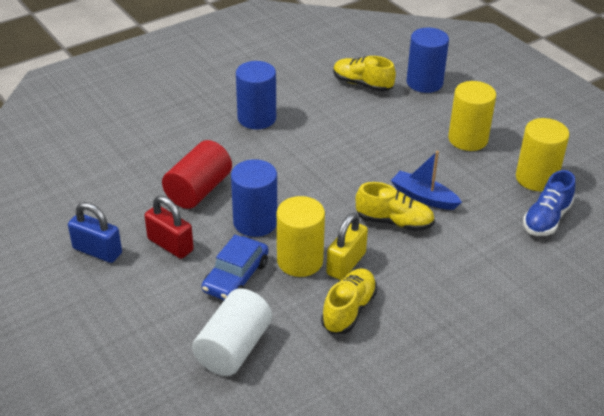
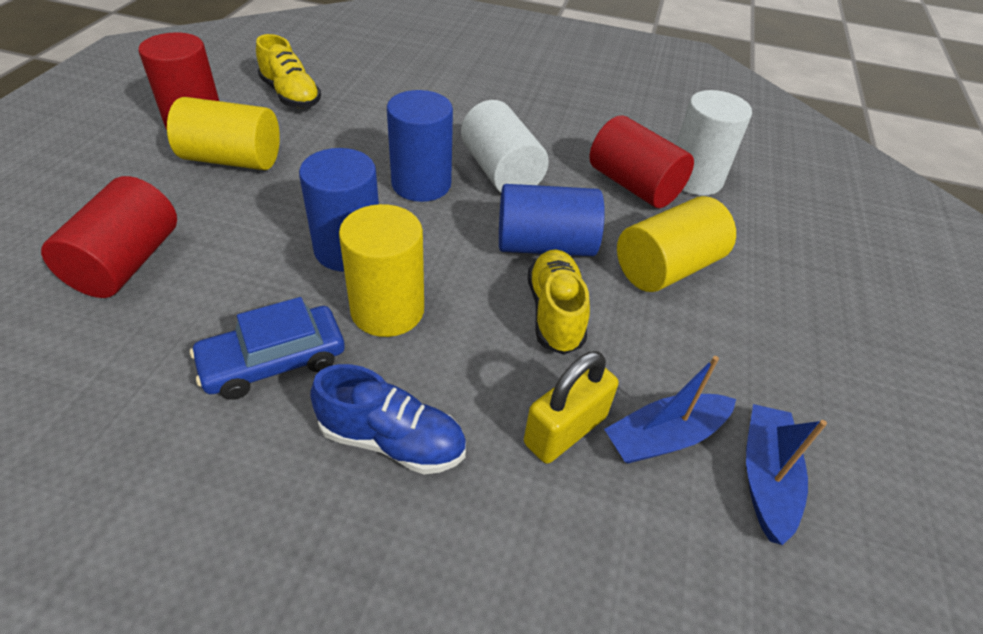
blue boat: 1 -> 2
blue padlock: 1 -> 0
red cylinder: 1 -> 3
red padlock: 1 -> 0
white cylinder: 1 -> 2
yellow shoe: 3 -> 2

